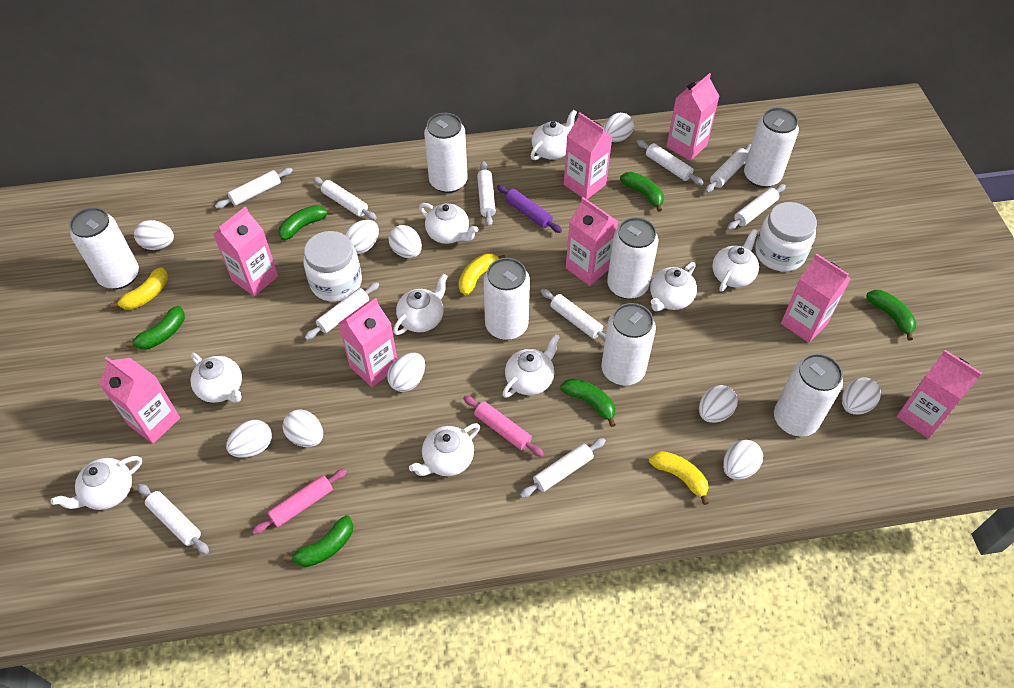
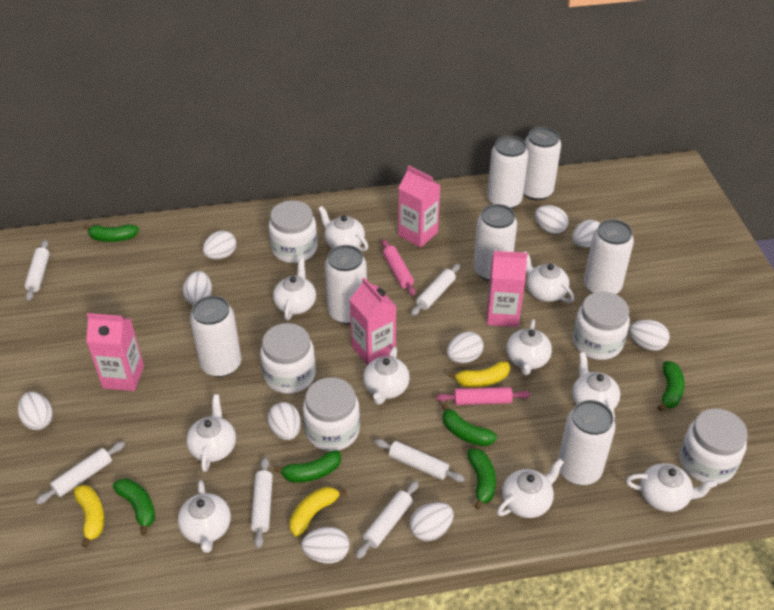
pink carton: 8 -> 4
purple rolling pin: 1 -> 0
white jar: 2 -> 5
white rolling pin: 10 -> 6
white teapot: 9 -> 10

